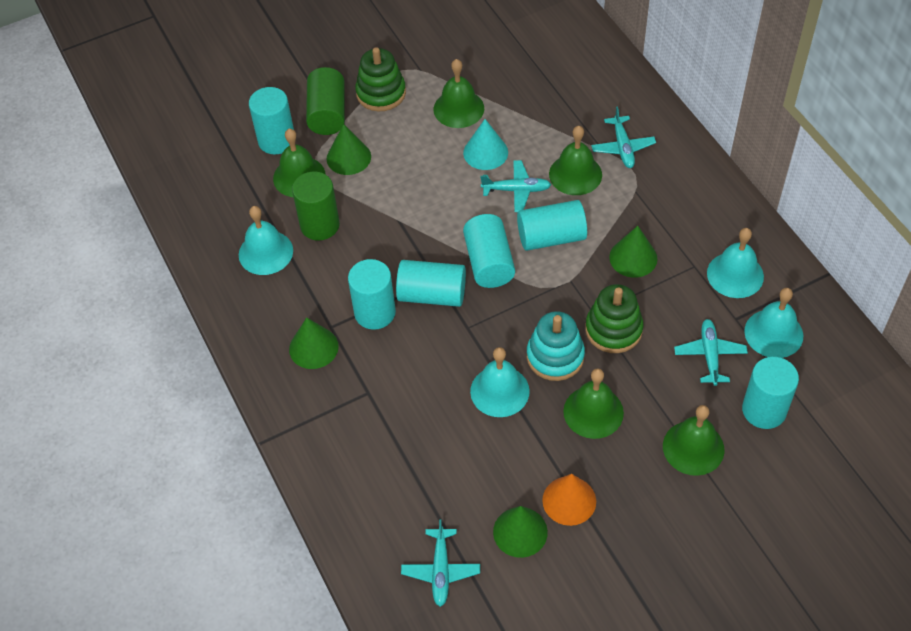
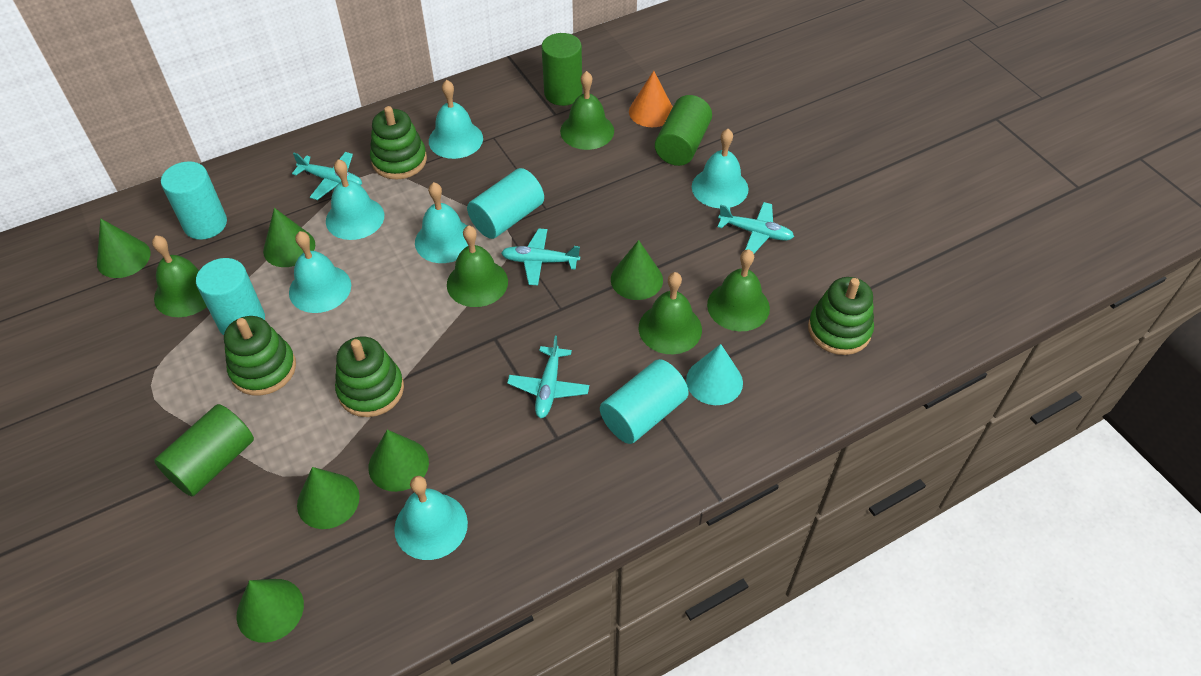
green cone: 4 -> 6
green cylinder: 2 -> 3
green stacking toy: 2 -> 4
turquoise bell: 4 -> 6
turquoise cylinder: 6 -> 4
turquoise stacking toy: 1 -> 0

